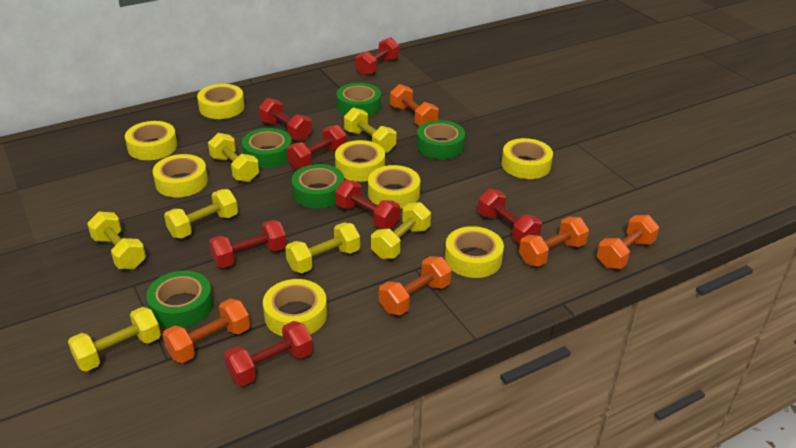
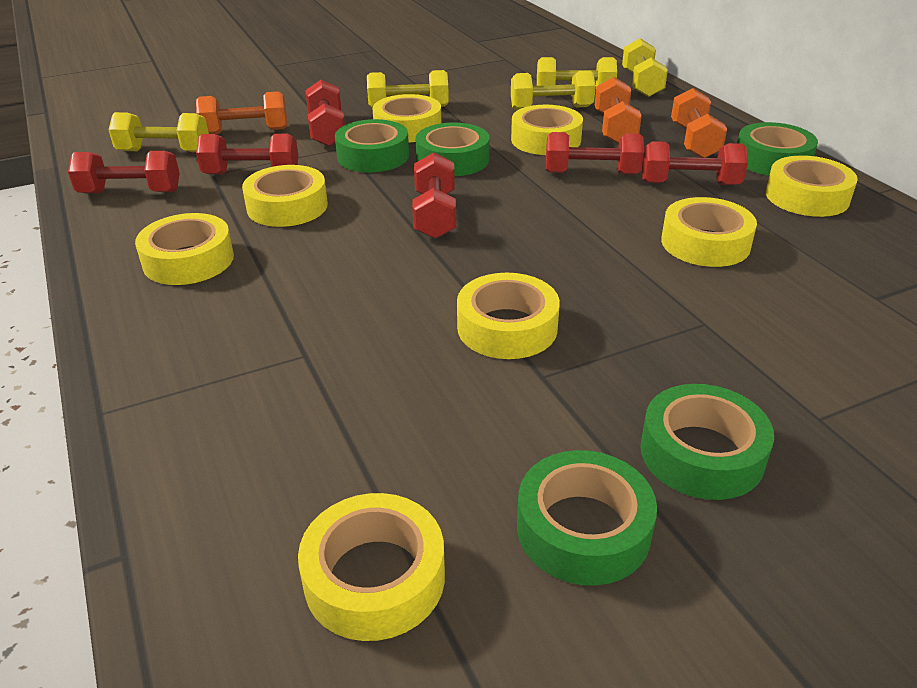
orange dumbbell: 5 -> 3
red dumbbell: 7 -> 6
yellow dumbbell: 7 -> 5

